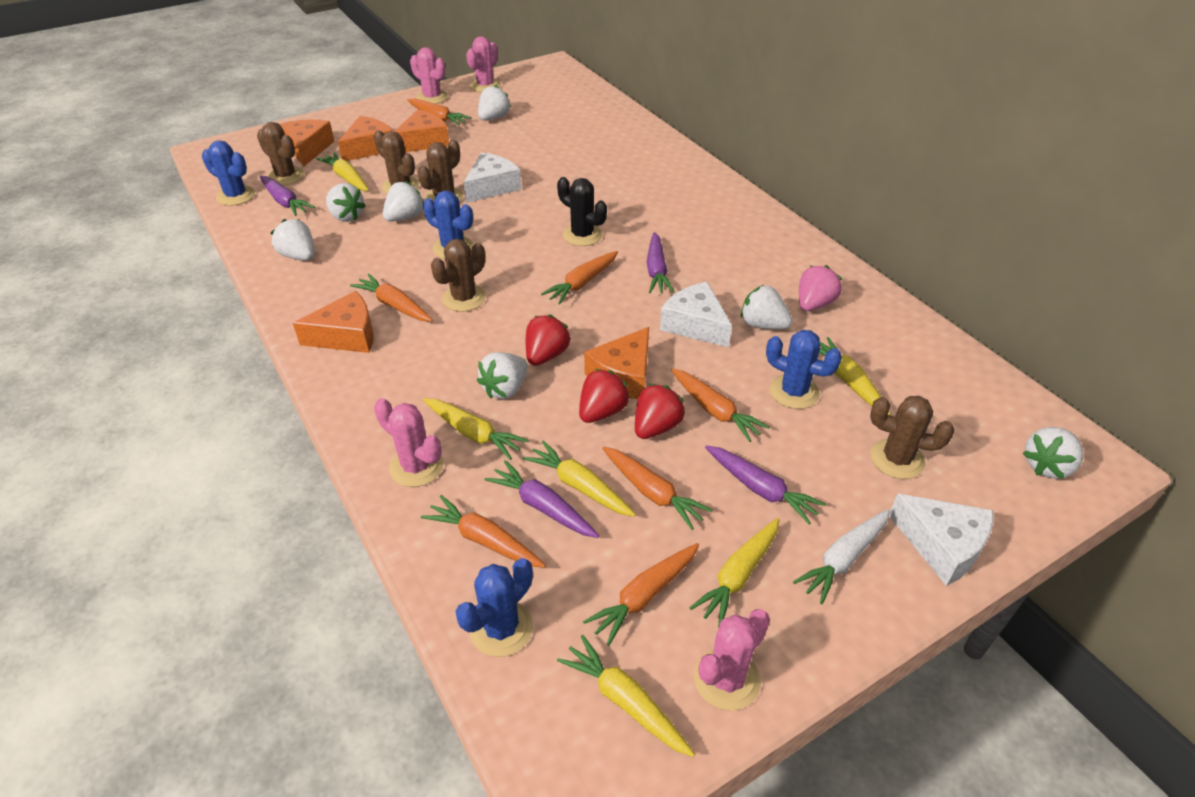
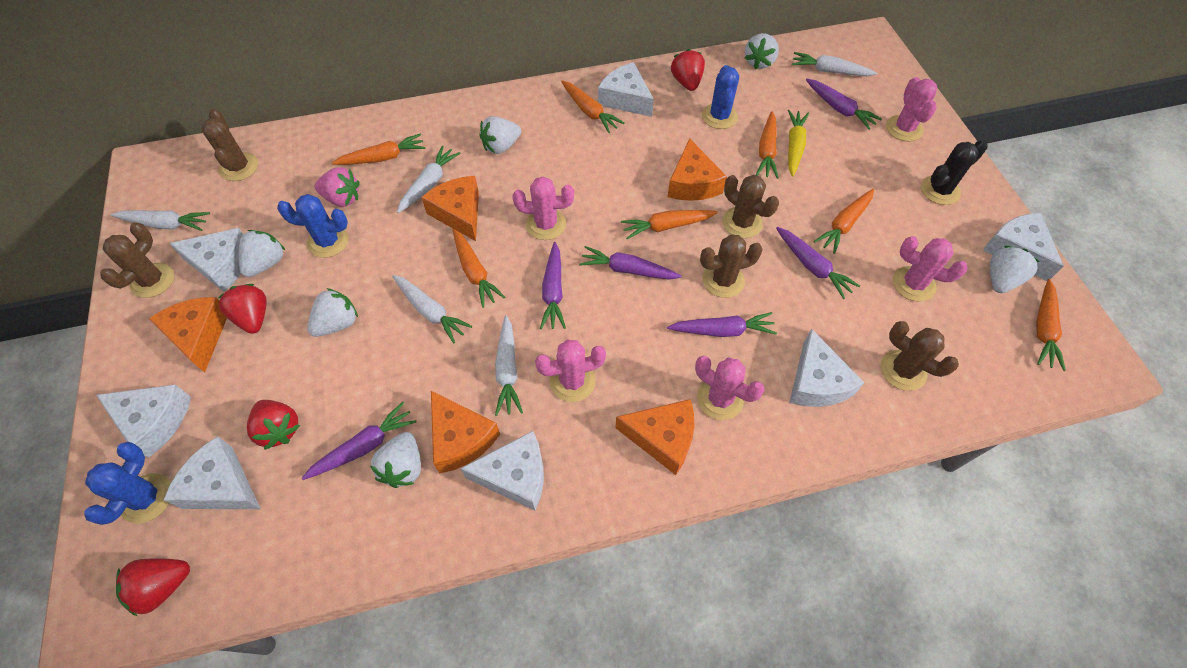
blue cactus: 4 -> 3
pink cactus: 4 -> 5
purple carrot: 4 -> 6
red strawberry: 3 -> 4
white carrot: 1 -> 5
white cheese: 3 -> 7
white strawberry: 7 -> 6
yellow carrot: 6 -> 1

